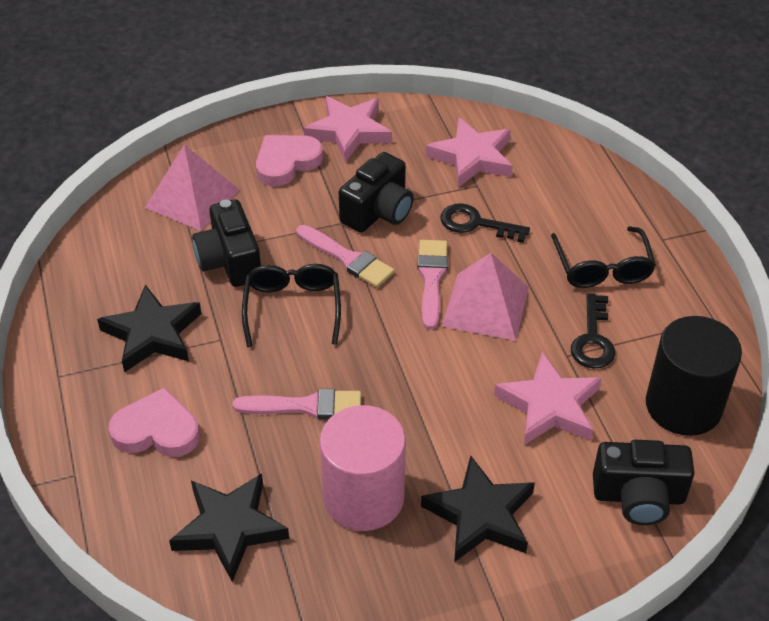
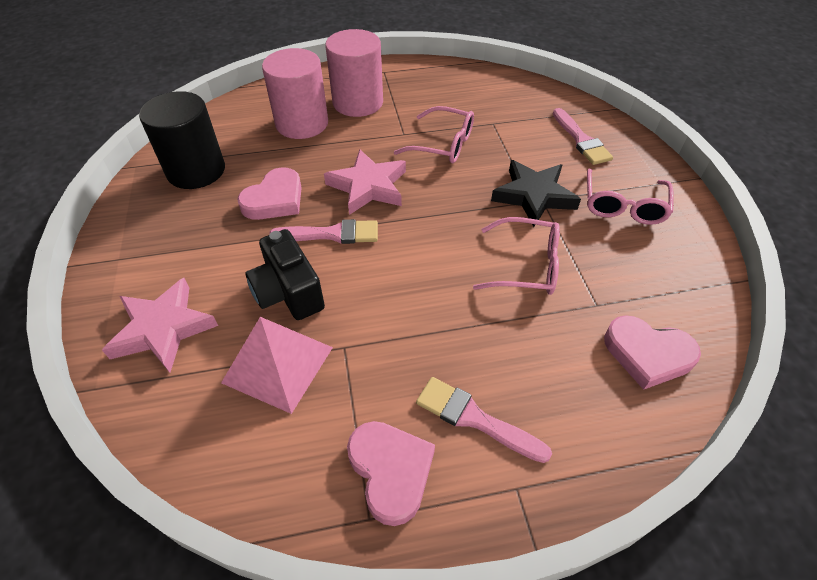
black camera: 3 -> 1
black glasses: 2 -> 0
black key: 2 -> 0
black star: 3 -> 1
pink cylinder: 1 -> 2
pink glasses: 0 -> 3
pink heart: 2 -> 3
pink pyramid: 2 -> 1
pink star: 3 -> 2

